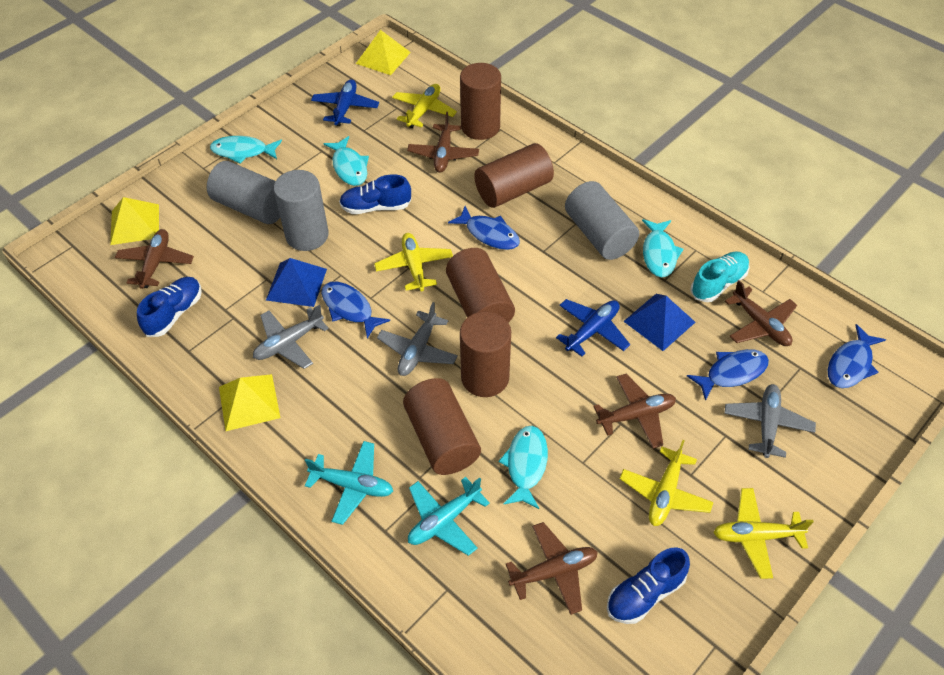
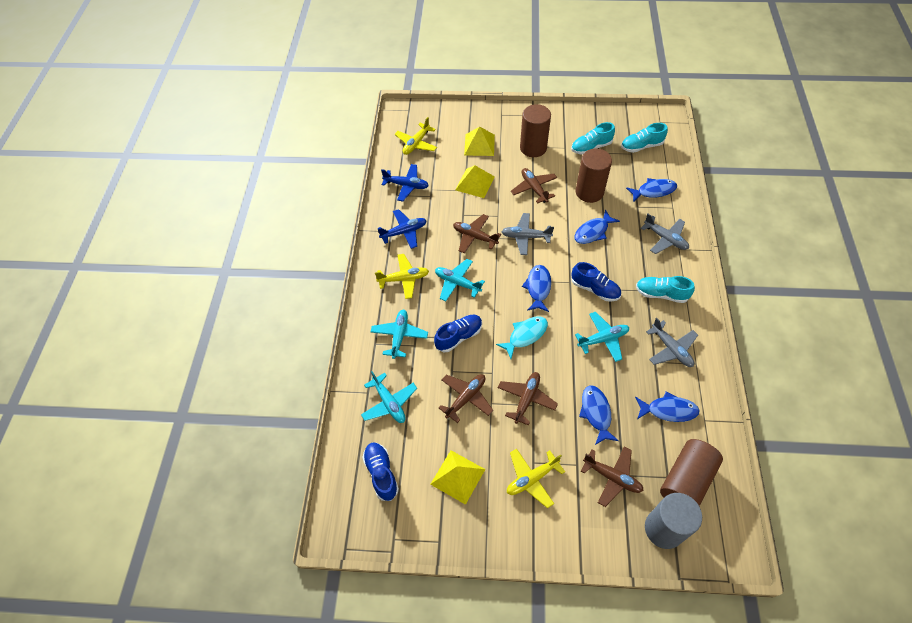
blue fish: 4 -> 5
blue pyramid: 2 -> 0
brown cylinder: 5 -> 3
grey cylinder: 3 -> 1
turquoise fish: 4 -> 1
turquoise plane: 2 -> 4
turquoise shoe: 1 -> 3
yellow plane: 4 -> 3

